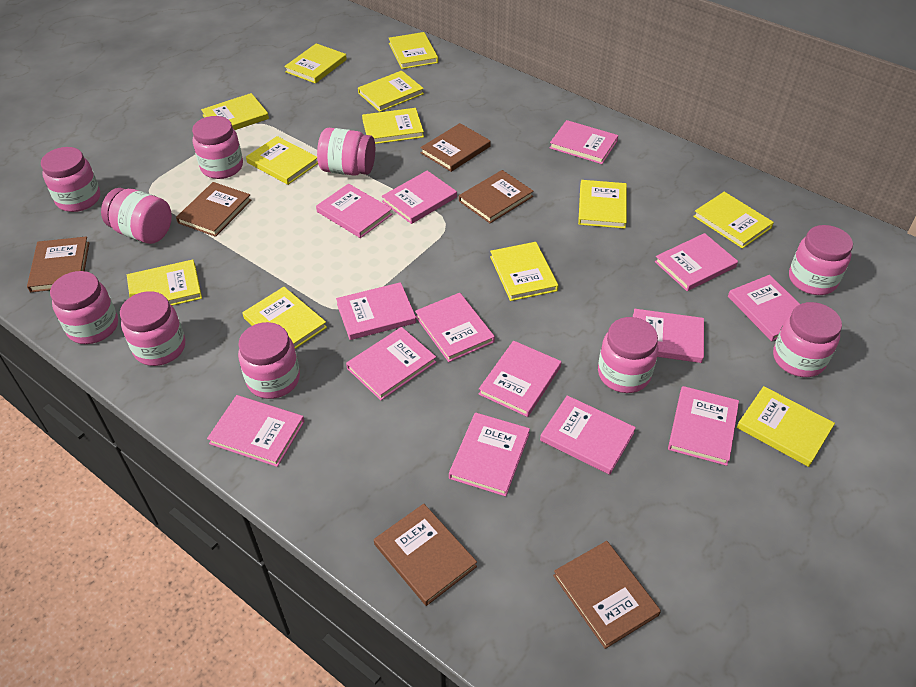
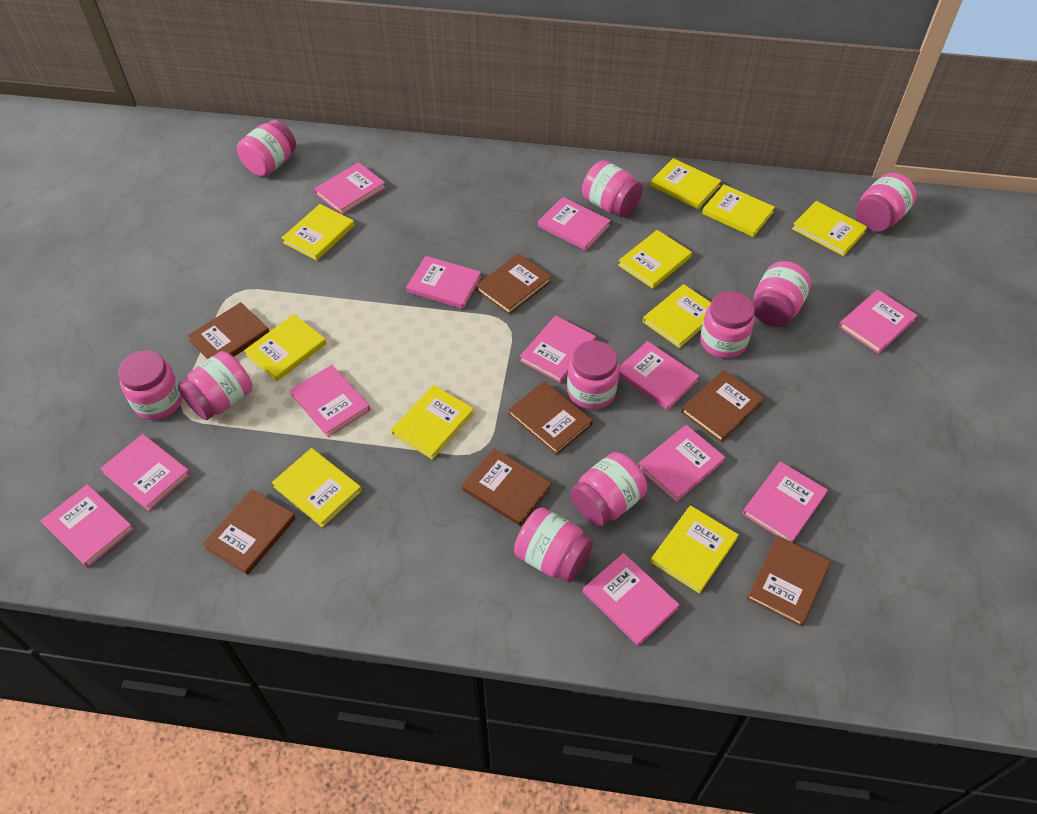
brown book: 6 -> 7
pink book: 14 -> 12
yellow book: 12 -> 10

